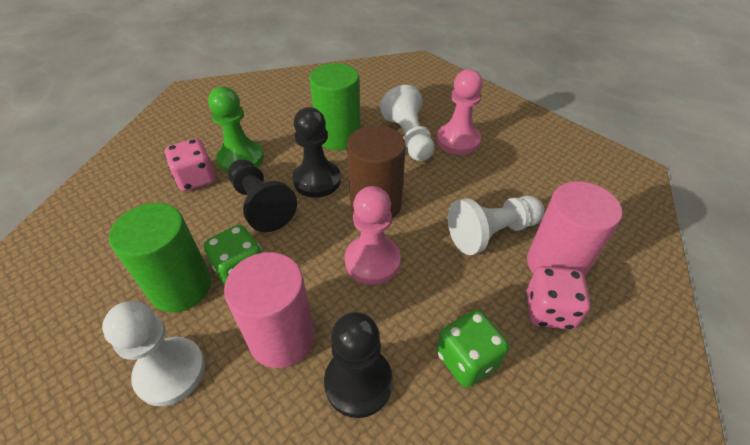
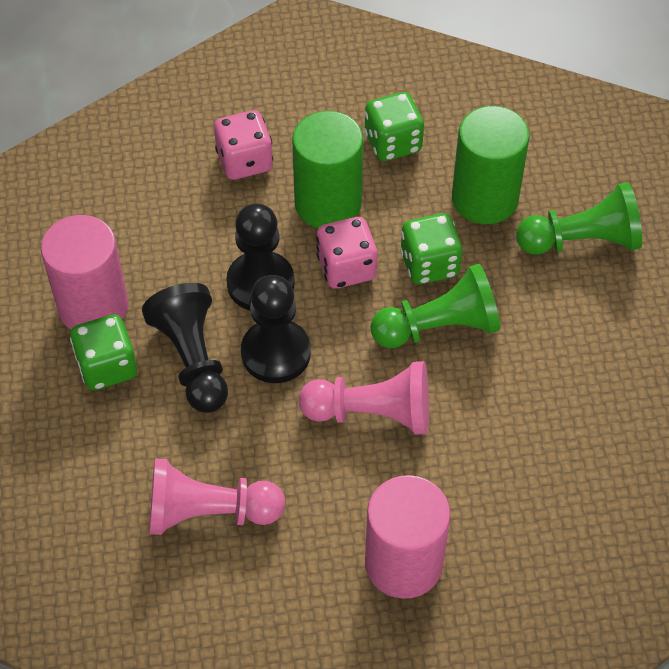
brown cylinder: 1 -> 0
green dice: 2 -> 3
green pawn: 1 -> 2
white pawn: 3 -> 0

